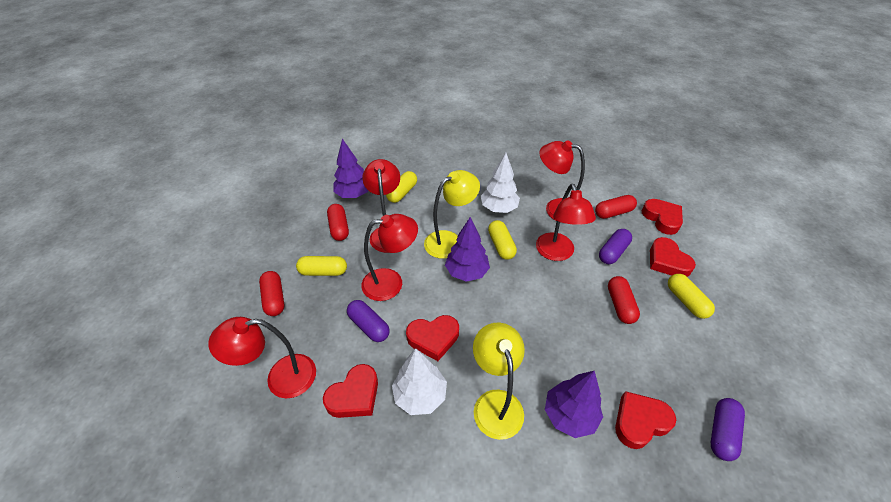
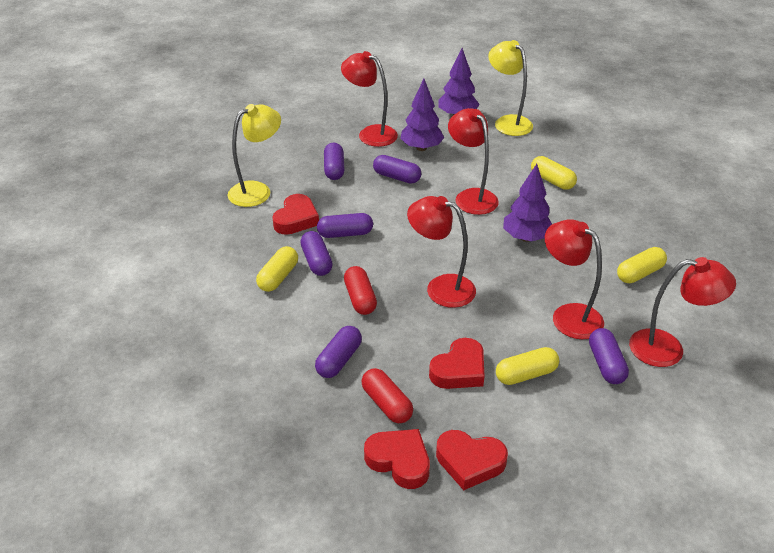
purple capsule: 3 -> 6
red capsule: 4 -> 2
red heart: 5 -> 4
white tree: 2 -> 0

